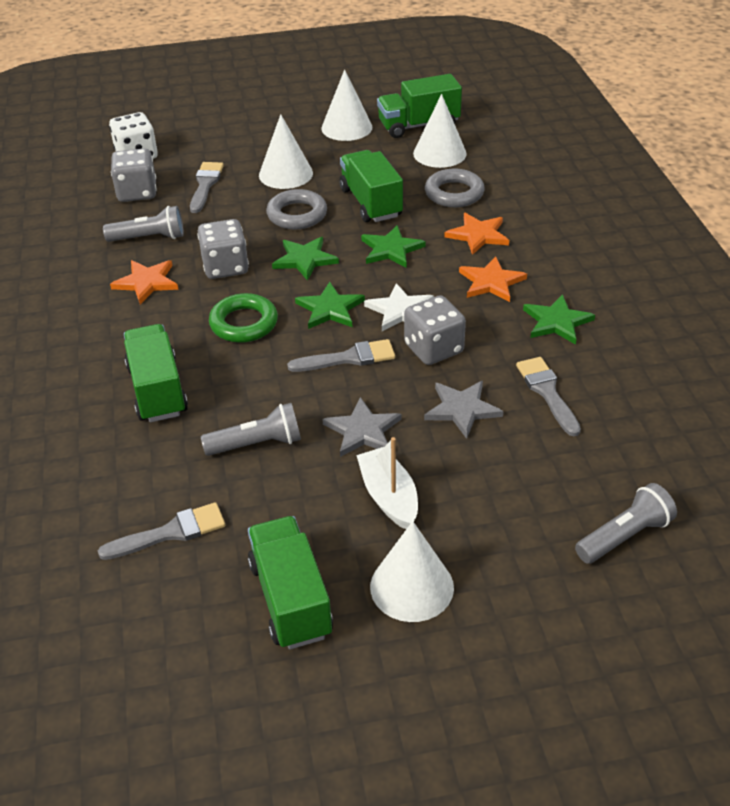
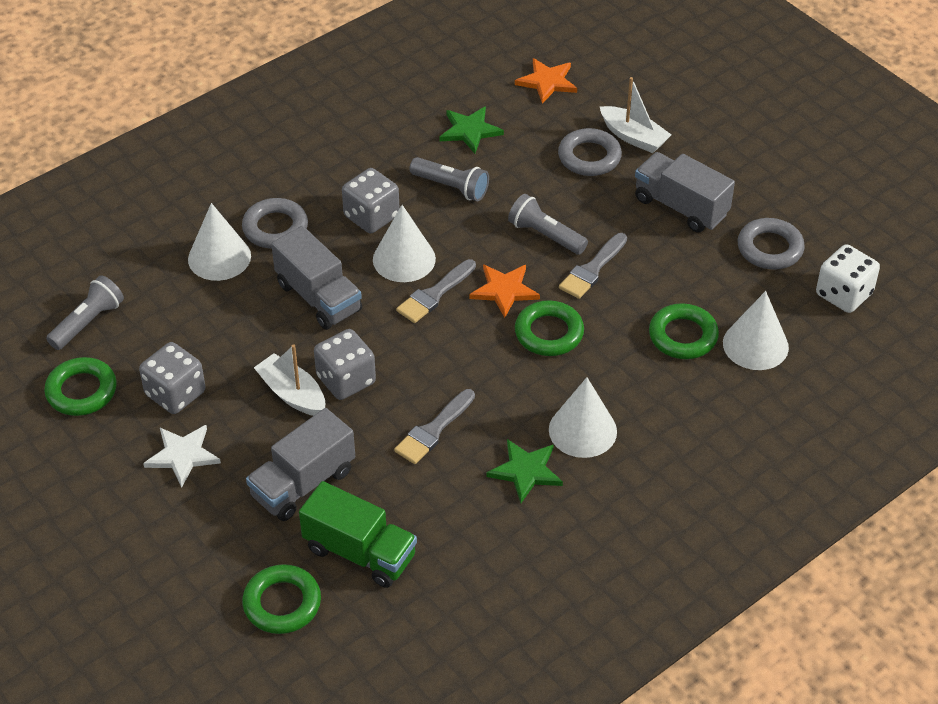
green ring: 1 -> 4
green star: 4 -> 2
green truck: 4 -> 1
grey brush: 4 -> 3
grey ring: 2 -> 3
grey star: 2 -> 0
grey truck: 0 -> 3
orange star: 3 -> 2
white boat: 1 -> 2

